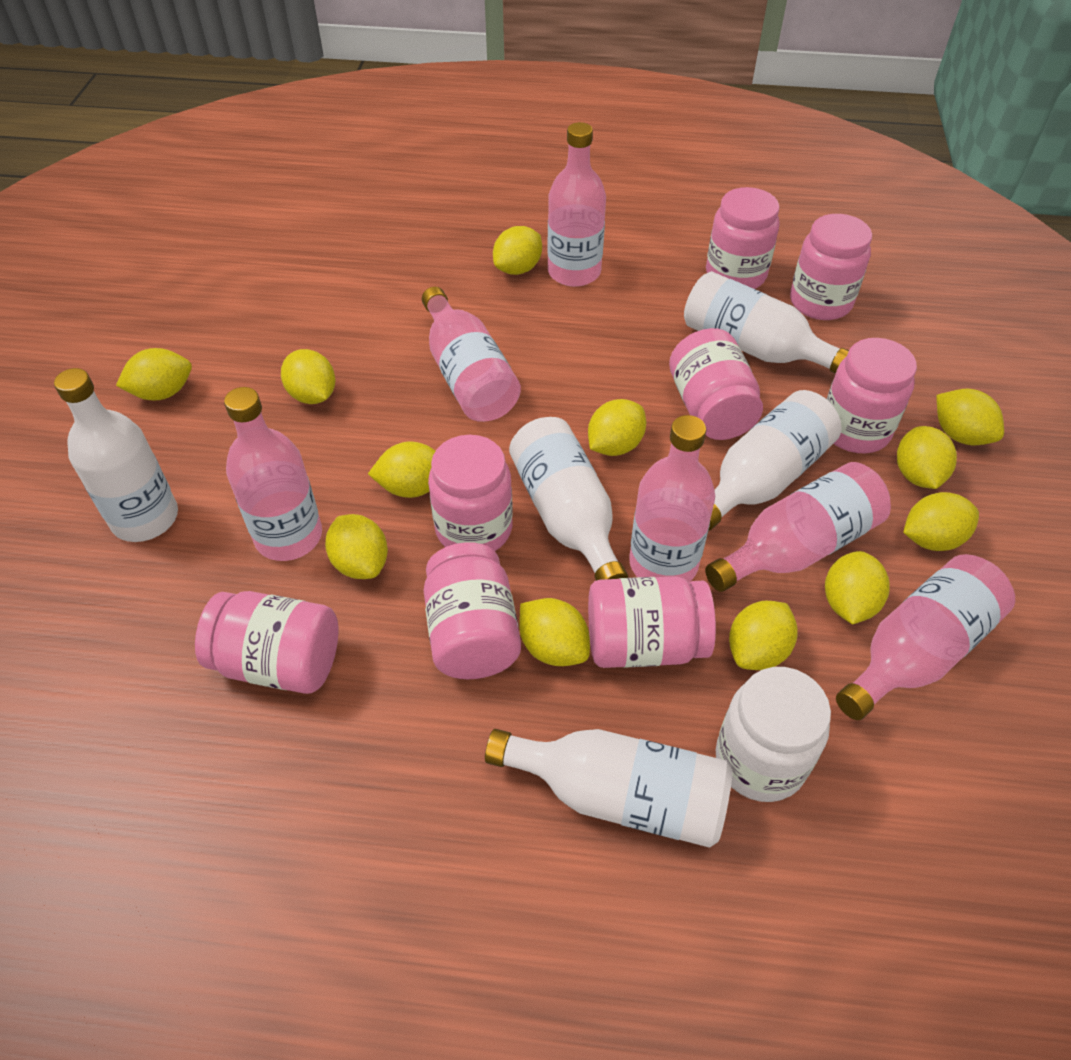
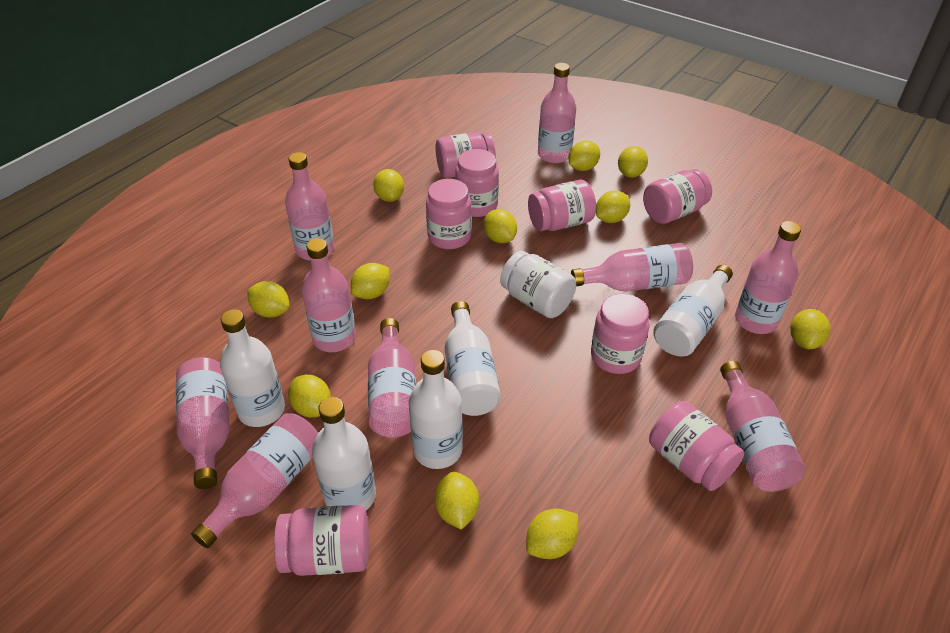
pink bottle: 6 -> 9
yellow lemon: 12 -> 11

